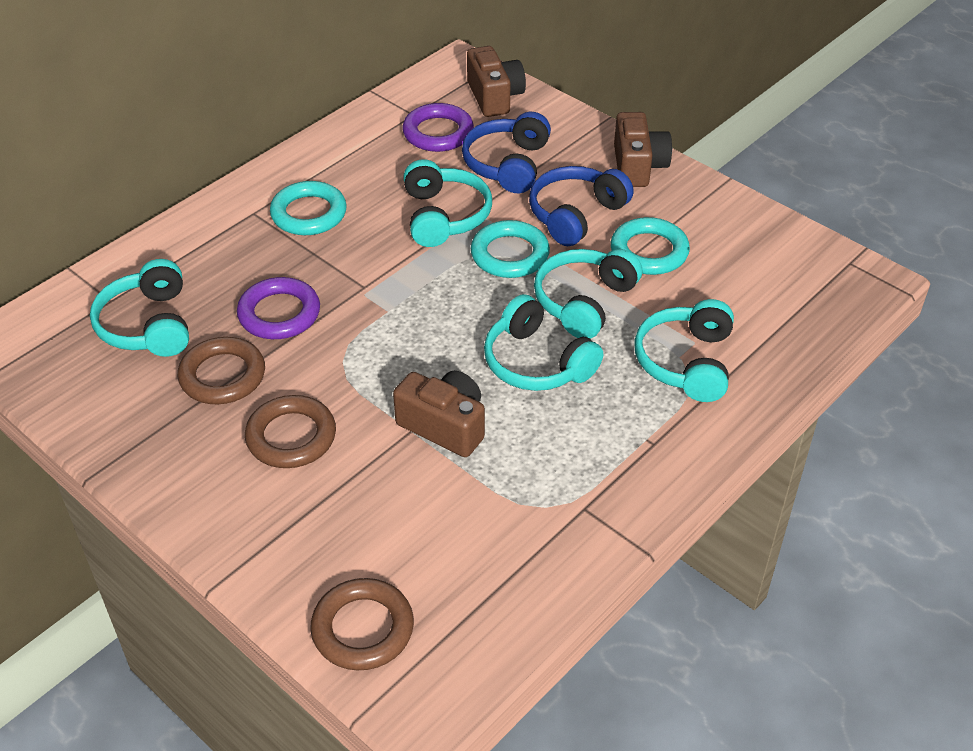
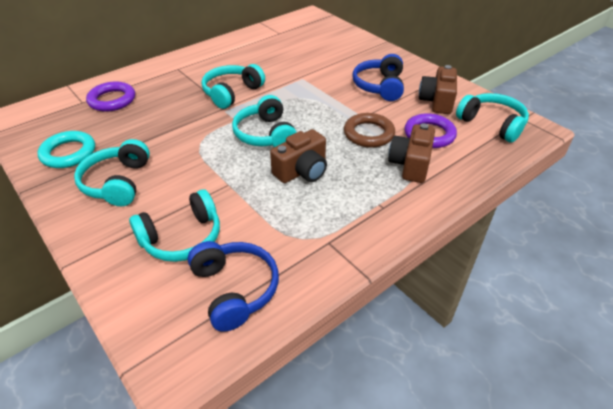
brown ring: 3 -> 1
turquoise ring: 3 -> 1

